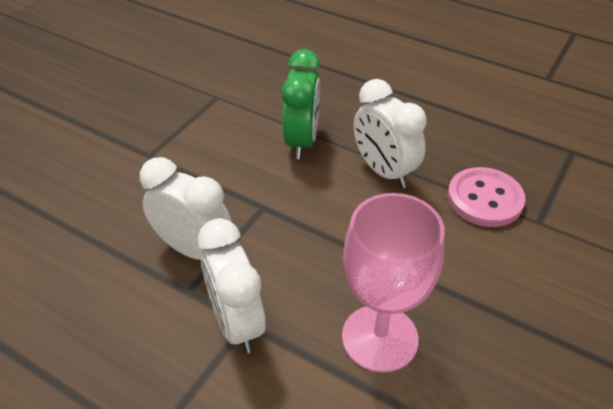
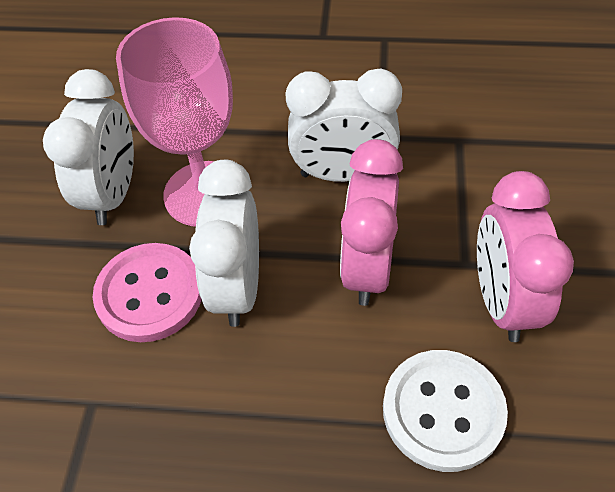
green clock: 1 -> 0
pink clock: 0 -> 2
white button: 0 -> 1

